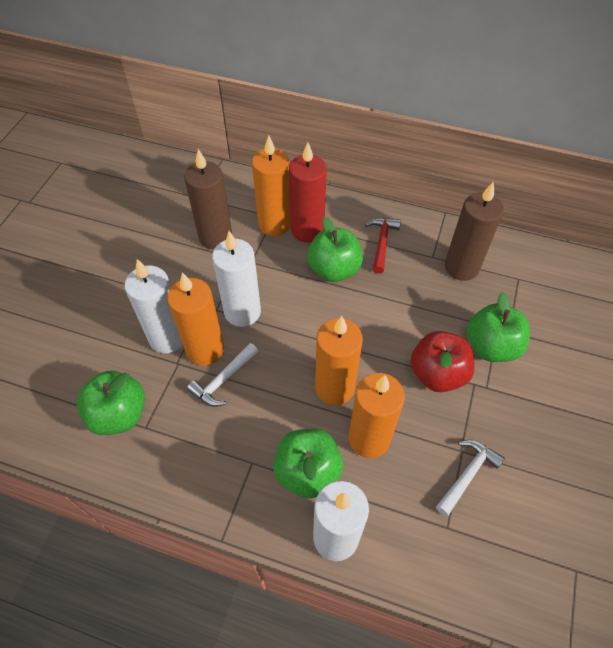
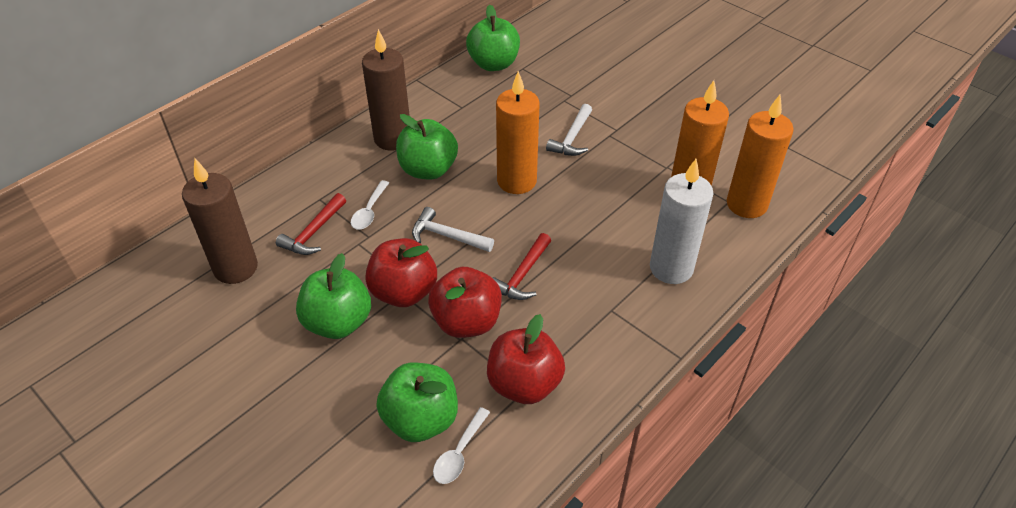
orange candle: 4 -> 3
red apple: 1 -> 3
red candle: 1 -> 0
red hammer: 1 -> 2
white candle: 3 -> 1
white spoon: 0 -> 2

